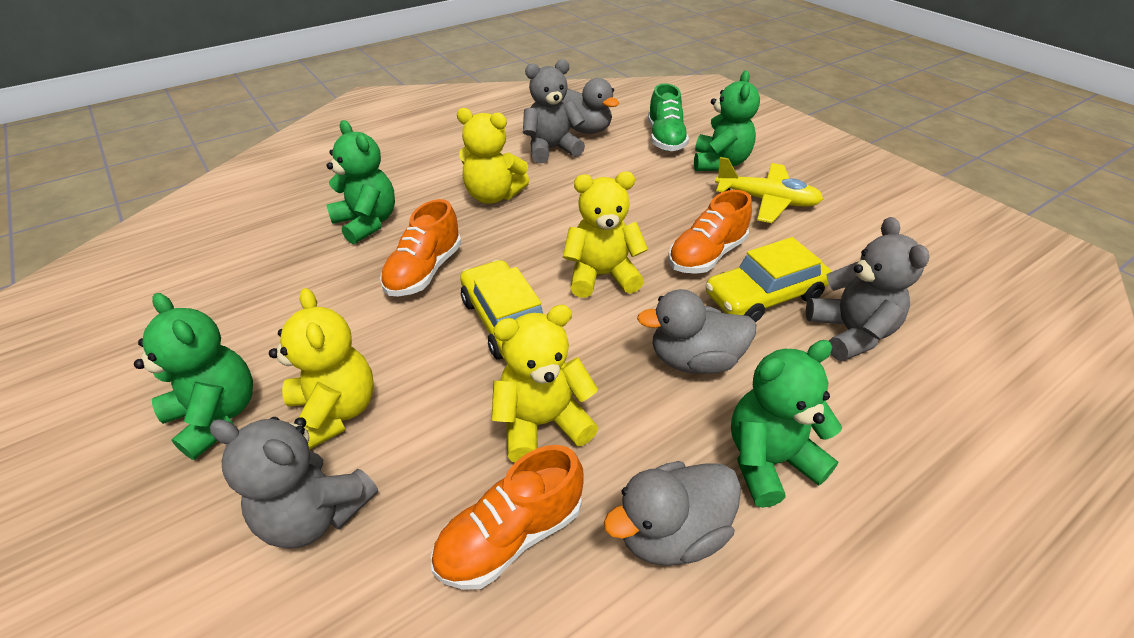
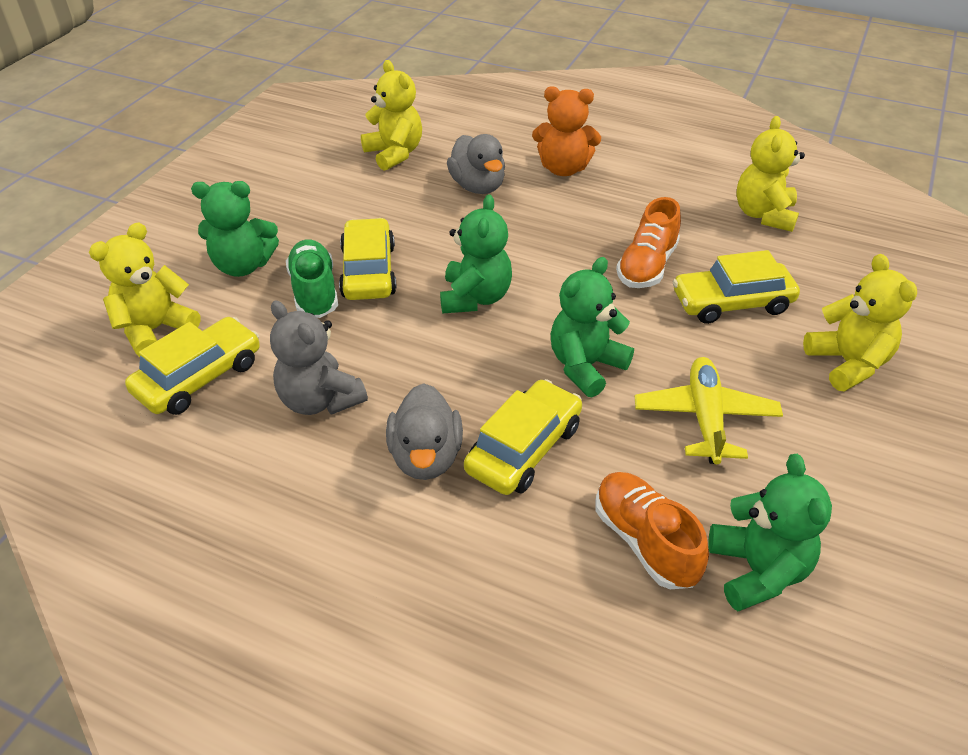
grey duck: 3 -> 2
grey teddy bear: 3 -> 1
orange shoe: 3 -> 2
orange teddy bear: 0 -> 1
yellow car: 2 -> 4

